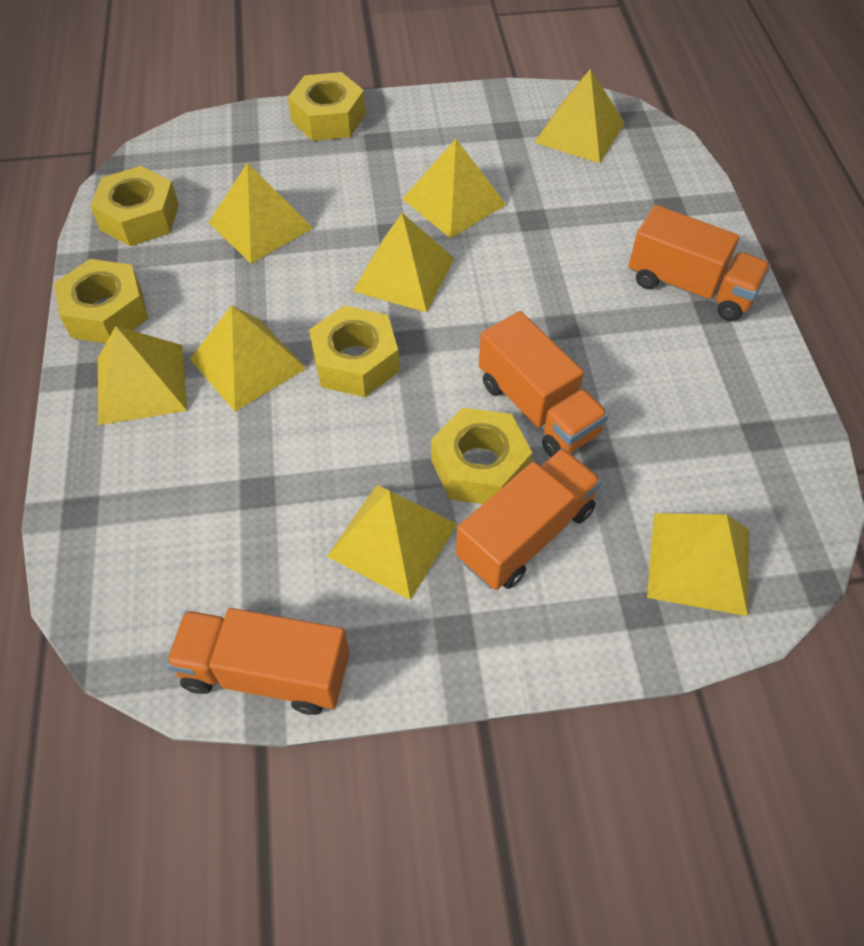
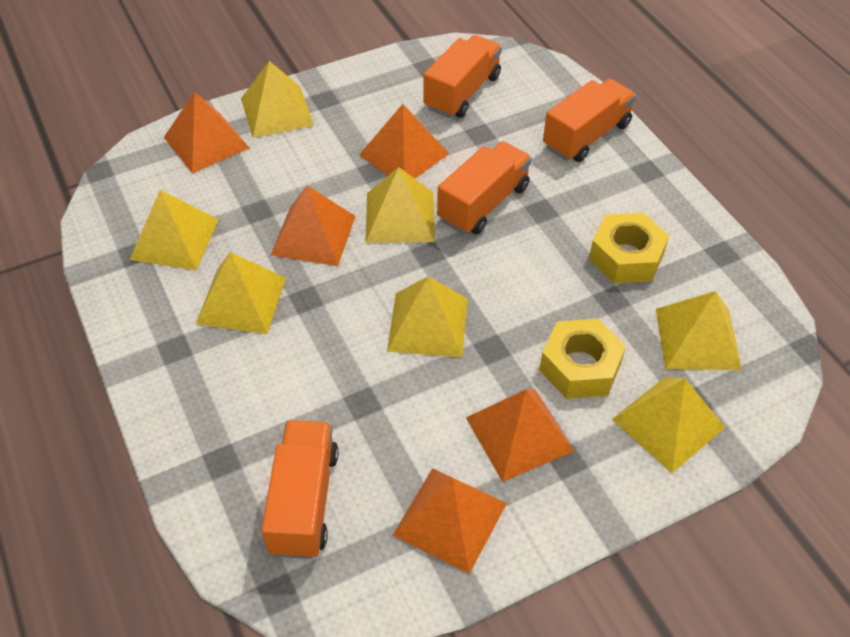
orange pyramid: 0 -> 5
yellow nut: 5 -> 2
yellow pyramid: 8 -> 7

